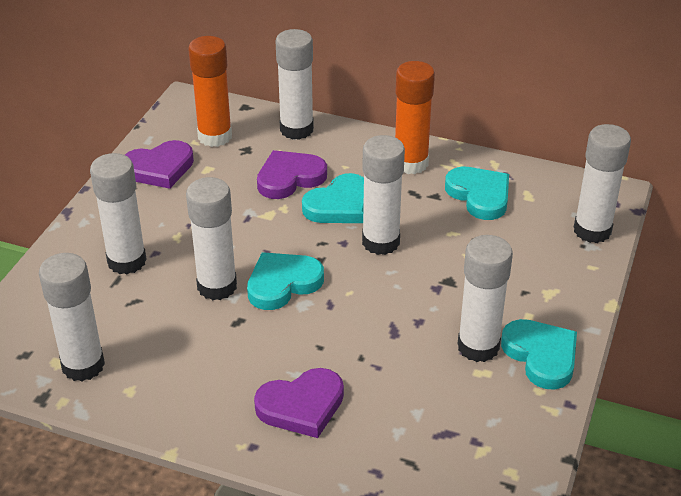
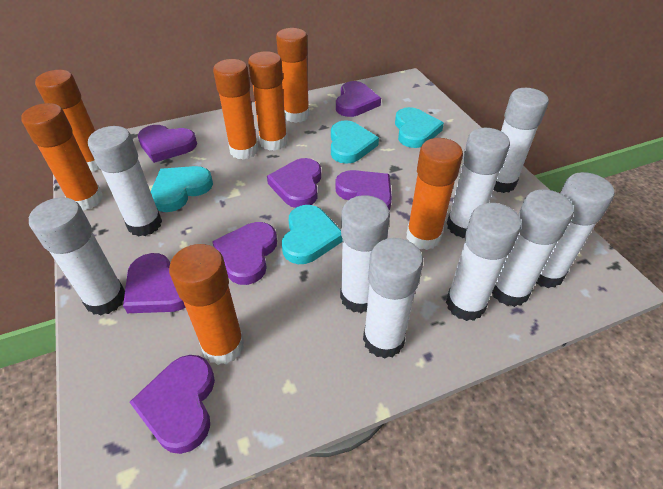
orange glue stick: 2 -> 7
purple heart: 3 -> 7
white glue stick: 7 -> 9

